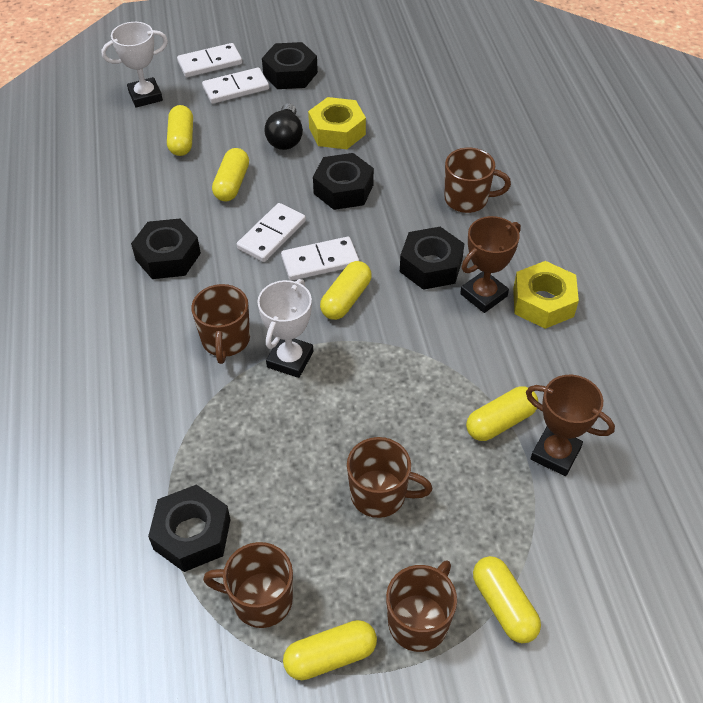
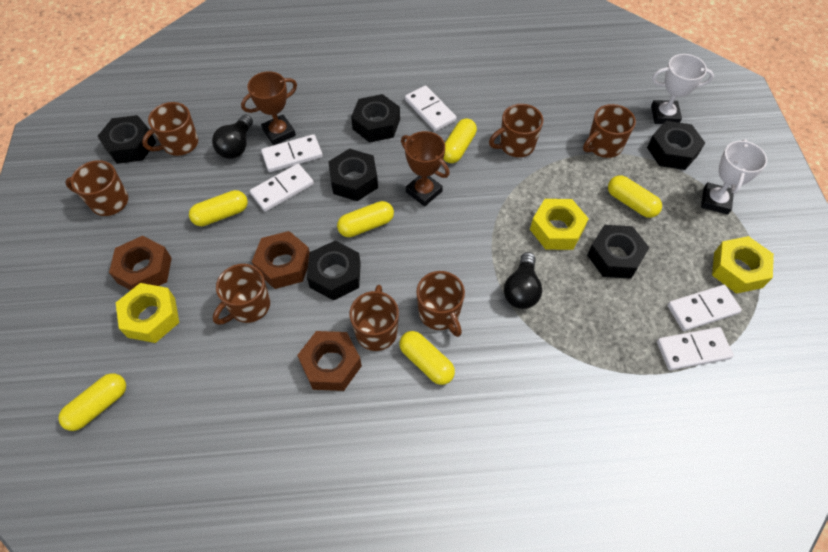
black light bulb: 1 -> 2
black nut: 5 -> 6
brown mug: 5 -> 7
brown nut: 0 -> 3
white domino: 4 -> 5
yellow nut: 2 -> 3

